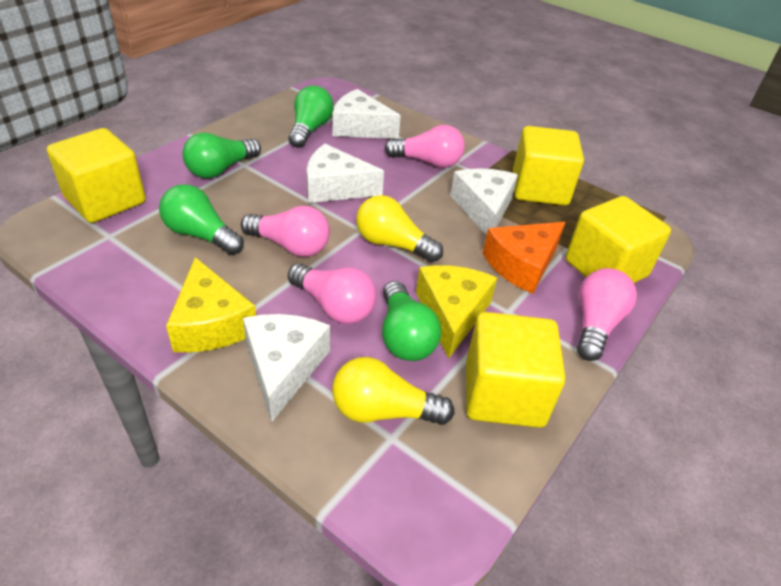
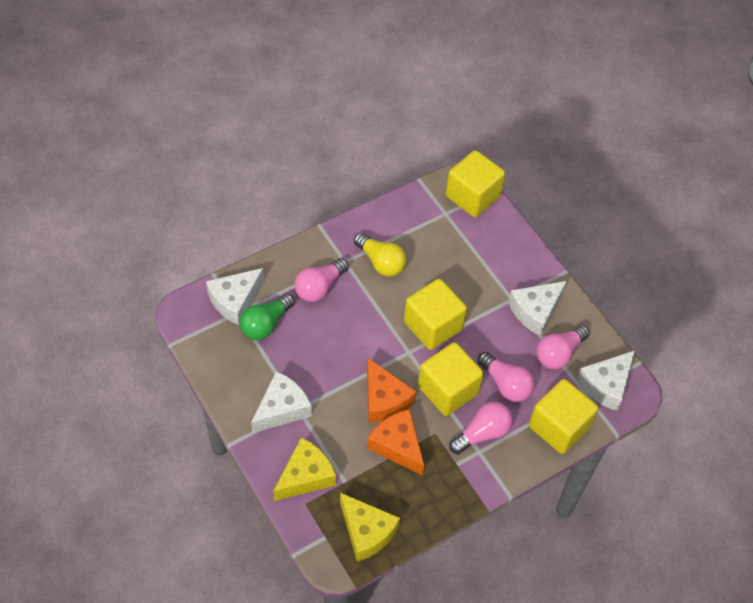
green light bulb: 4 -> 1
orange cheese: 1 -> 2
yellow light bulb: 2 -> 1

